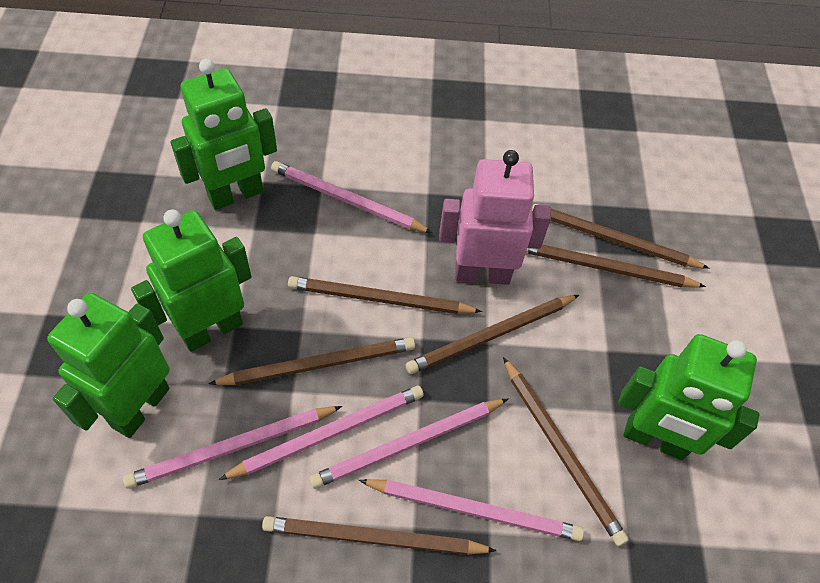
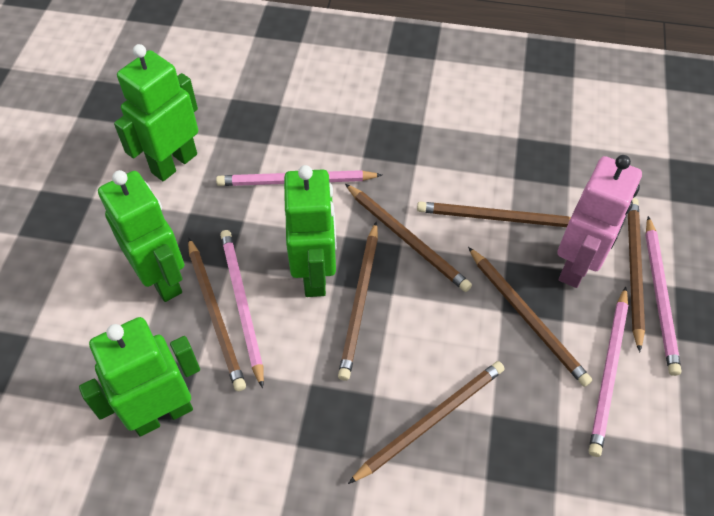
pink pencil: 5 -> 4

